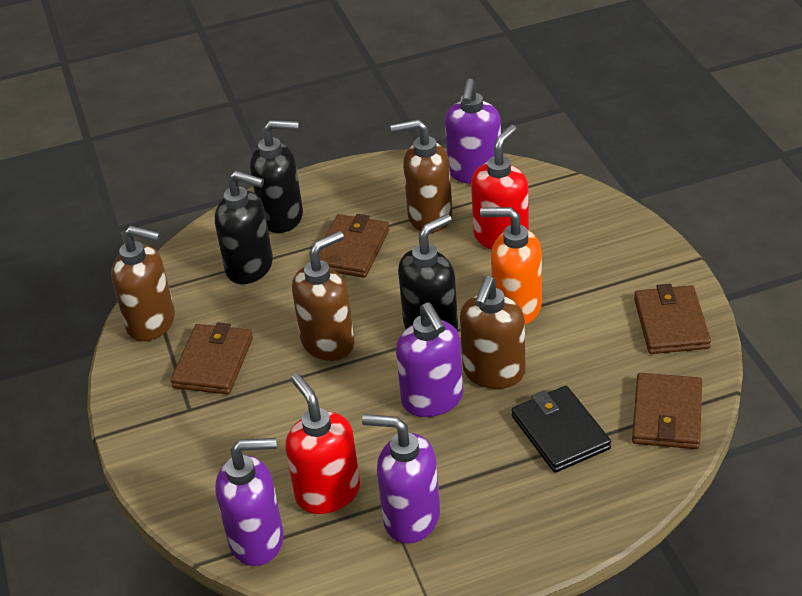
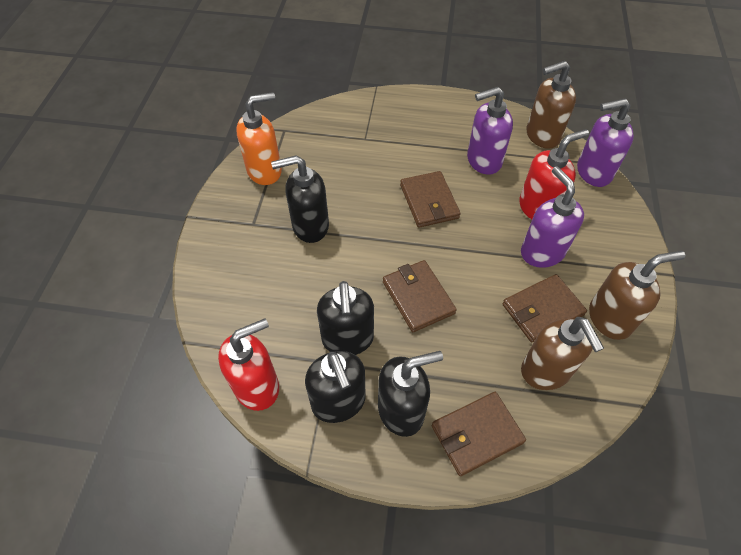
black soap dispenser: 3 -> 4
black wallet: 1 -> 0
brown soap dispenser: 4 -> 3
purple soap dispenser: 4 -> 3

